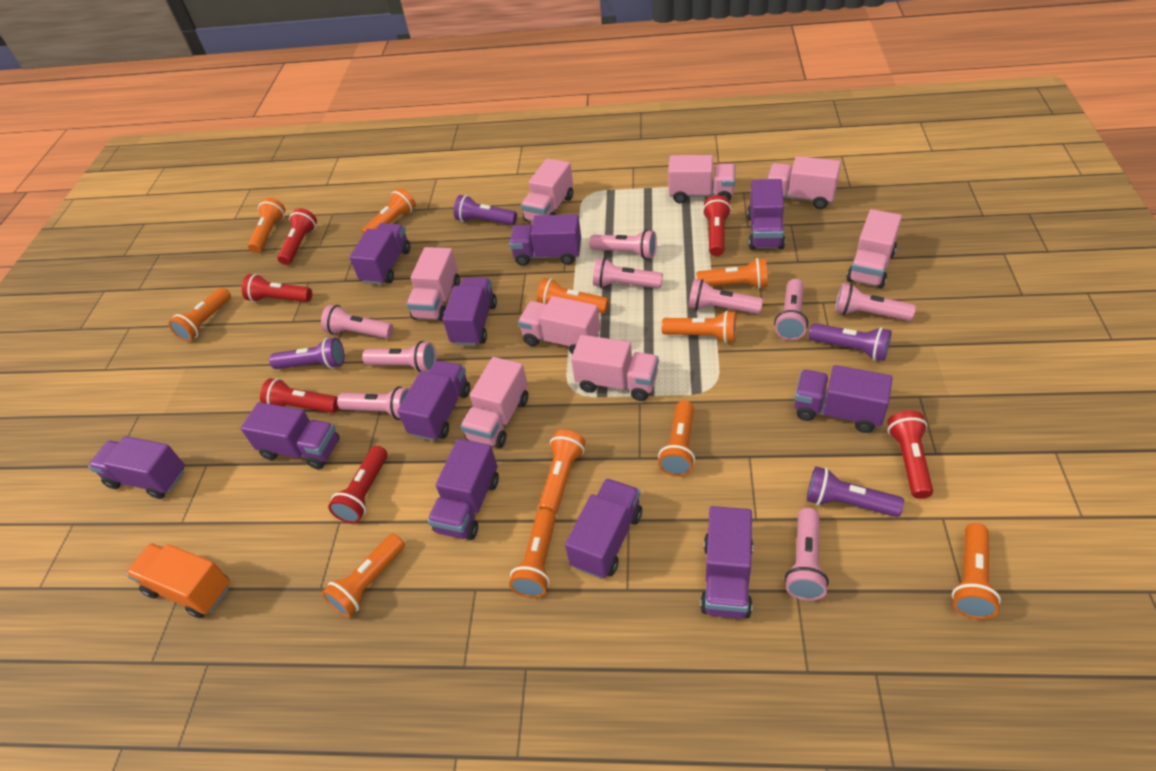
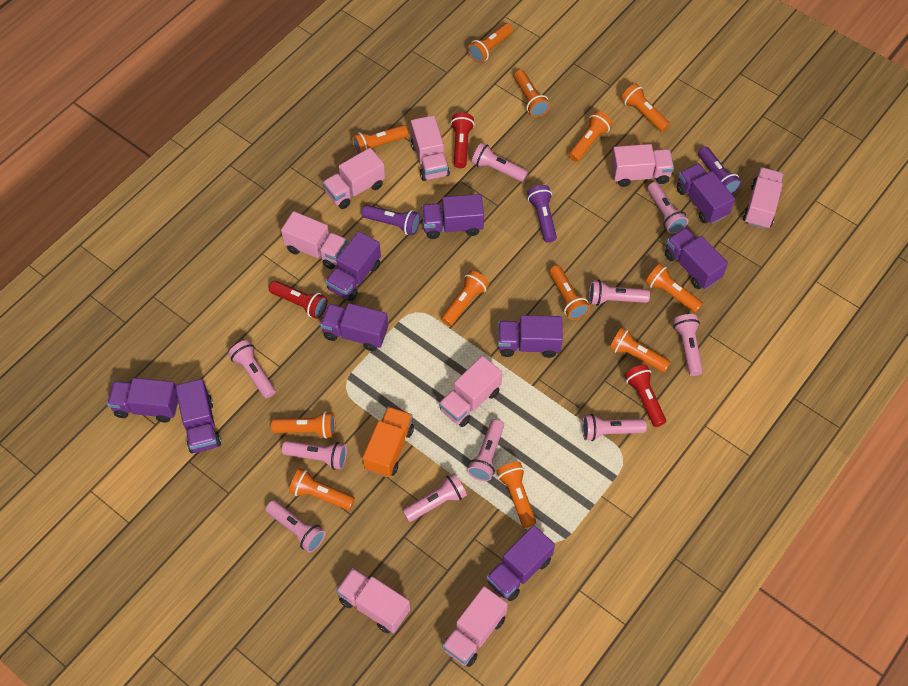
orange flashlight: 11 -> 12
pink flashlight: 9 -> 10
purple flashlight: 4 -> 3
purple truck: 11 -> 9
red flashlight: 6 -> 3

